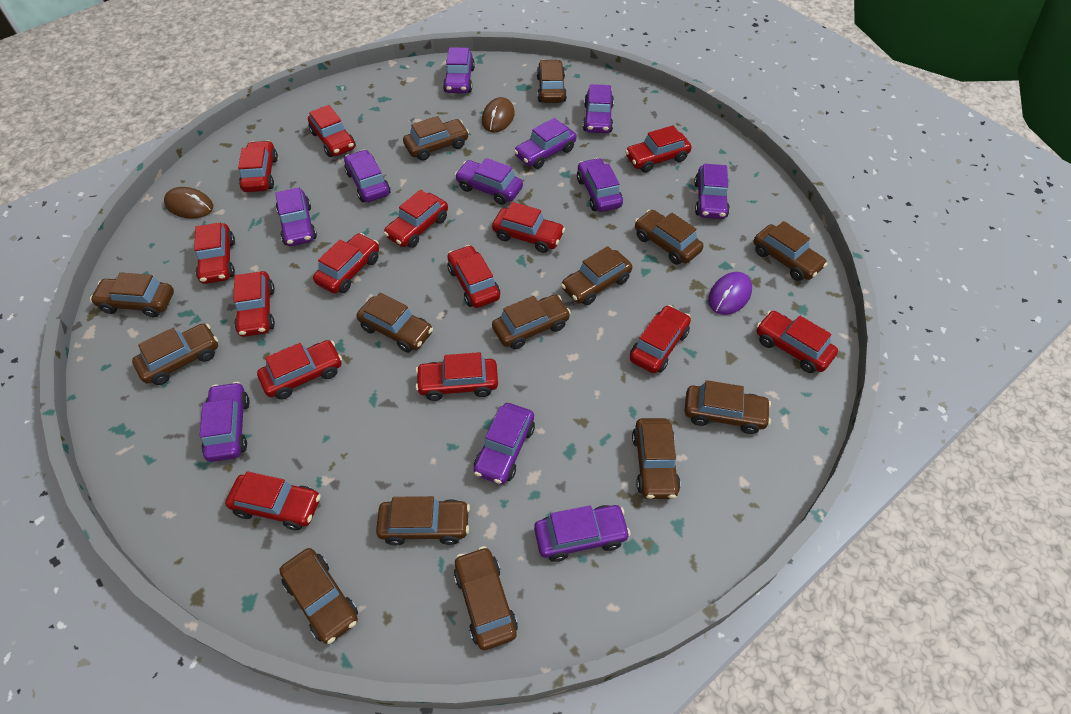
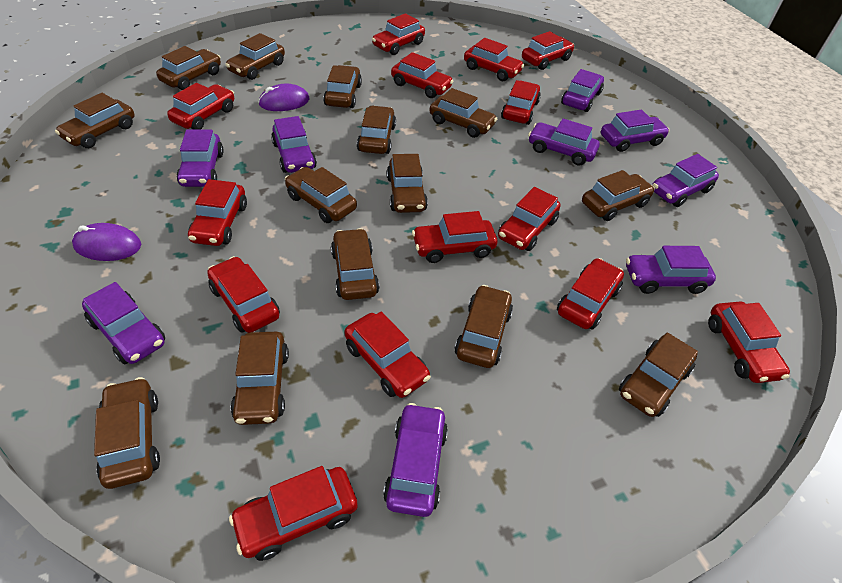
brown mouse: 2 -> 0
purple car: 11 -> 9
purple mouse: 1 -> 2

